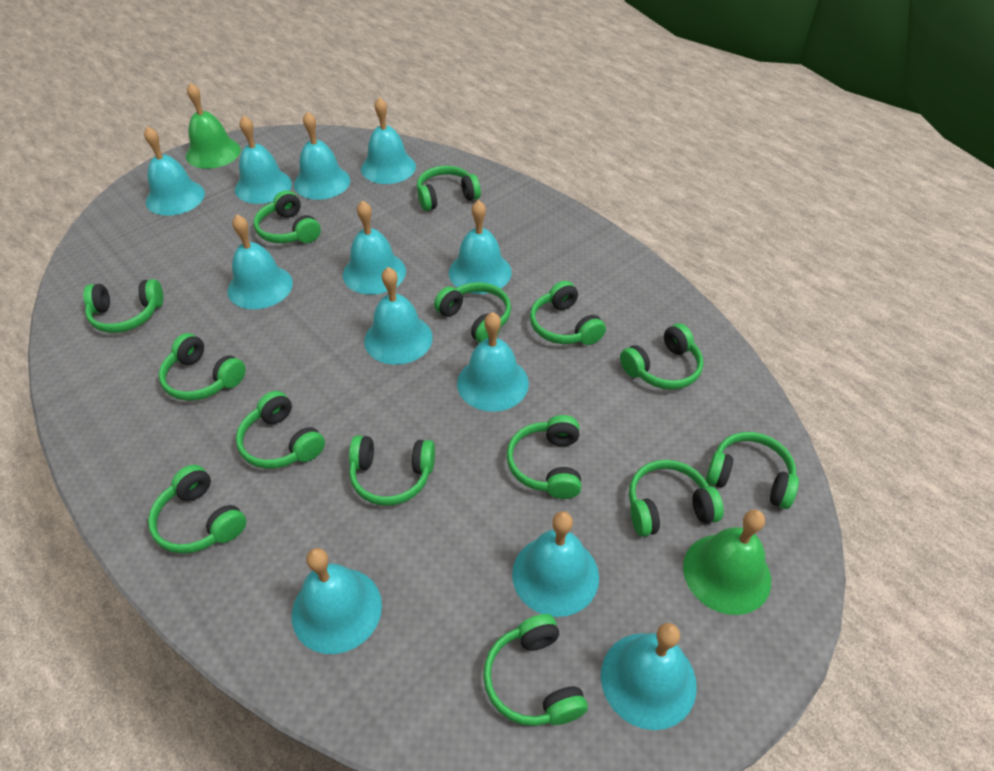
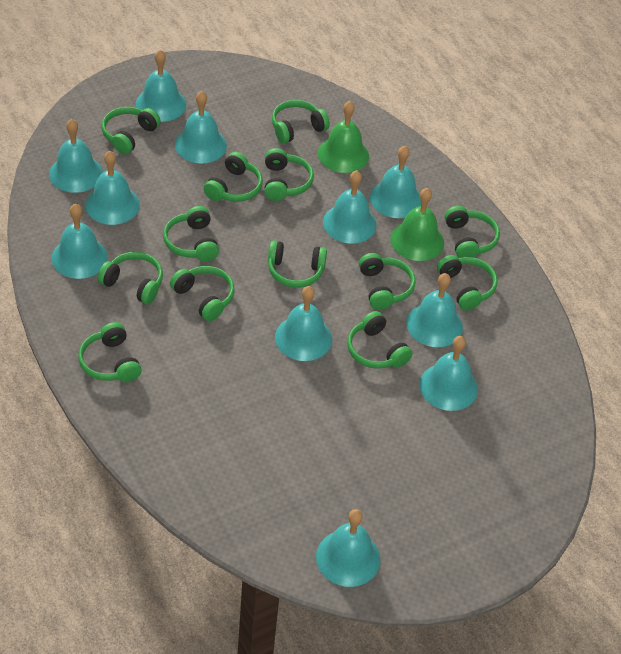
green headphones: 14 -> 13
turquoise bell: 12 -> 11

